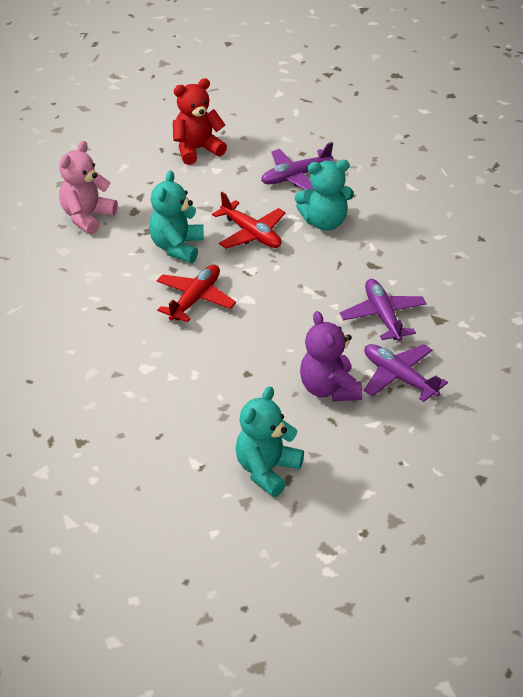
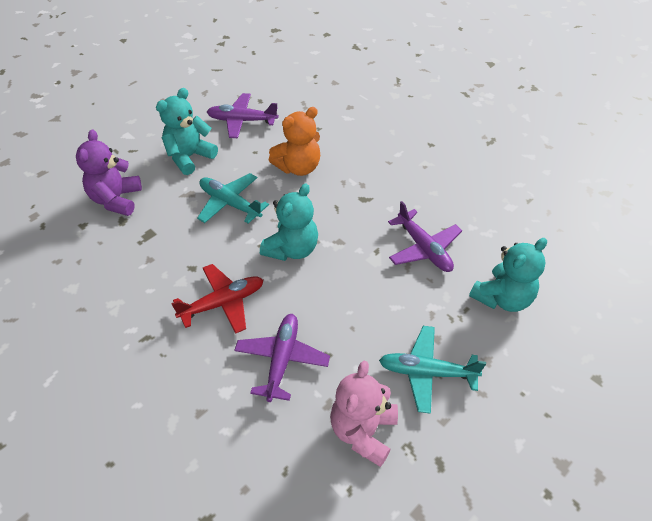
orange teddy bear: 0 -> 1
red plane: 2 -> 1
red teddy bear: 1 -> 0
turquoise plane: 0 -> 2

